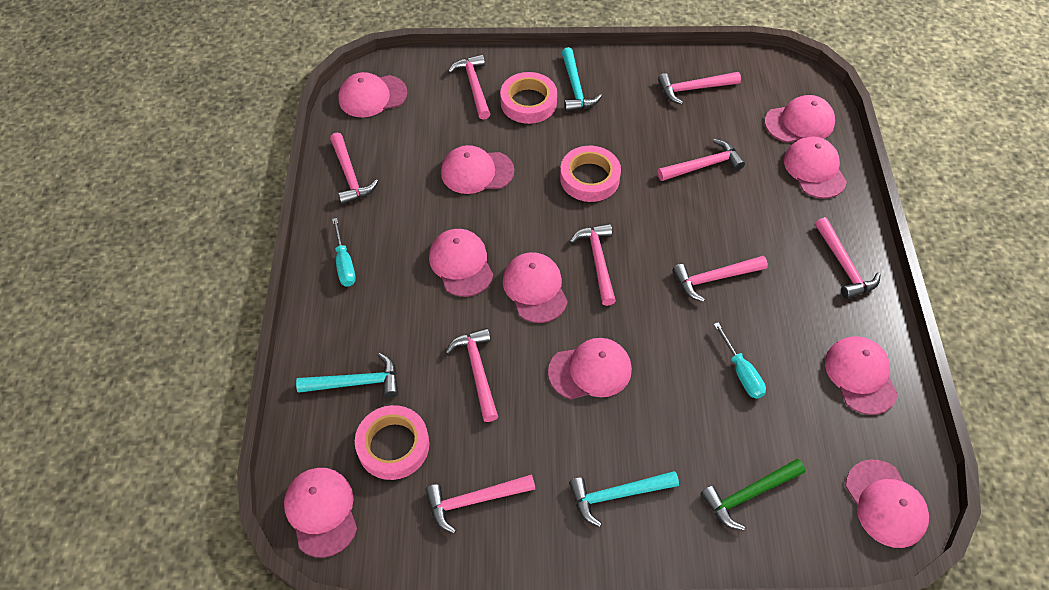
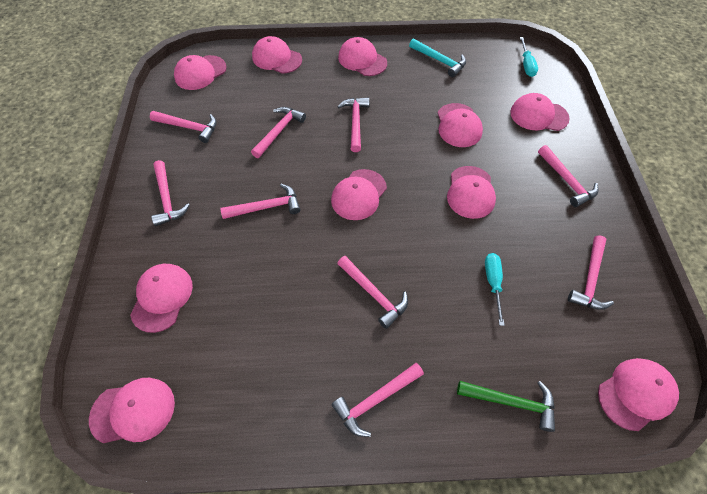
pink tape: 3 -> 0
turquoise hammer: 3 -> 1

